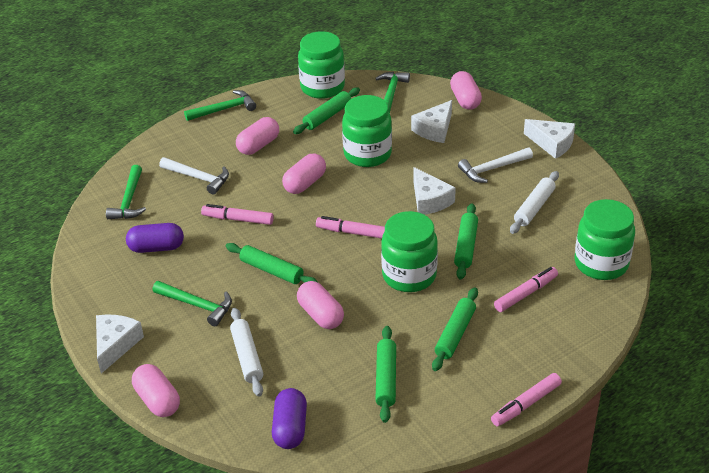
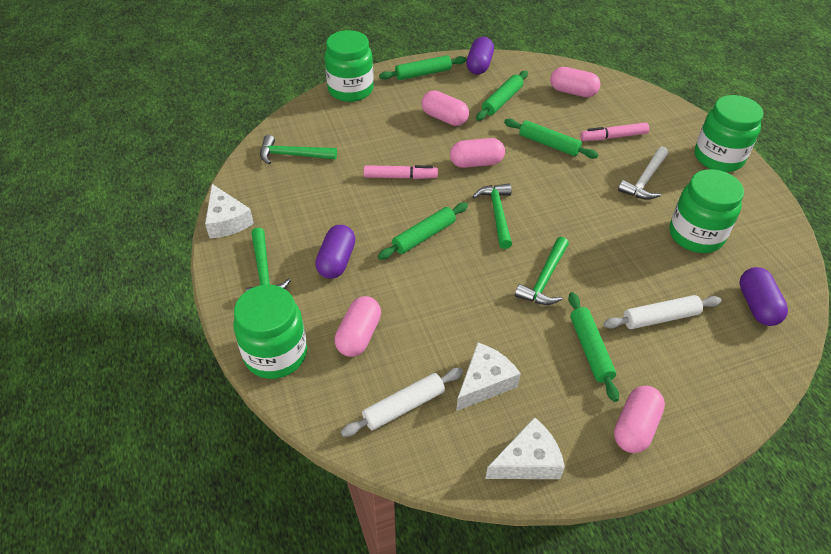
pink marker: 4 -> 2
purple capsule: 2 -> 3
white cheese: 4 -> 3
white hammer: 2 -> 1

